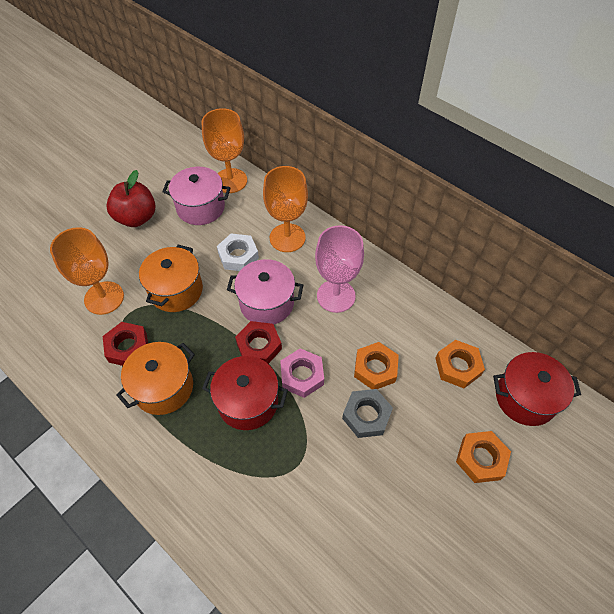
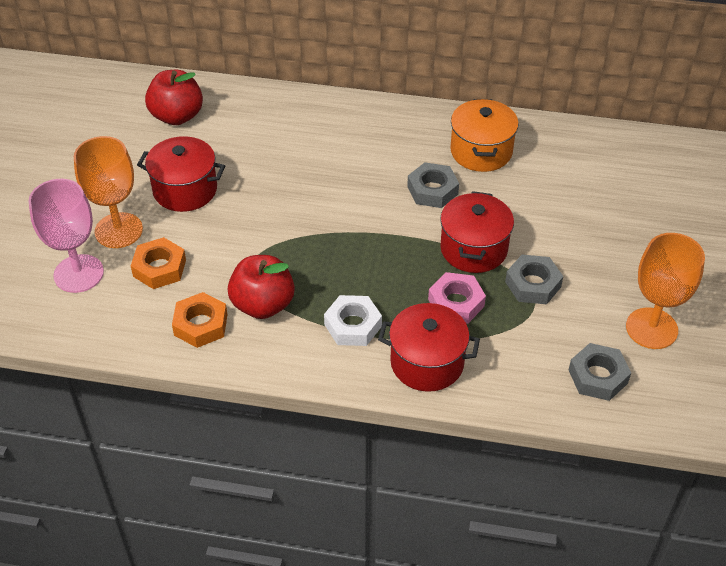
grey nut: 1 -> 3
orange goblet: 3 -> 2
orange nut: 3 -> 2
orange pot: 2 -> 1
pink pot: 2 -> 0
red apple: 1 -> 2
red nut: 2 -> 0
red pot: 2 -> 3

